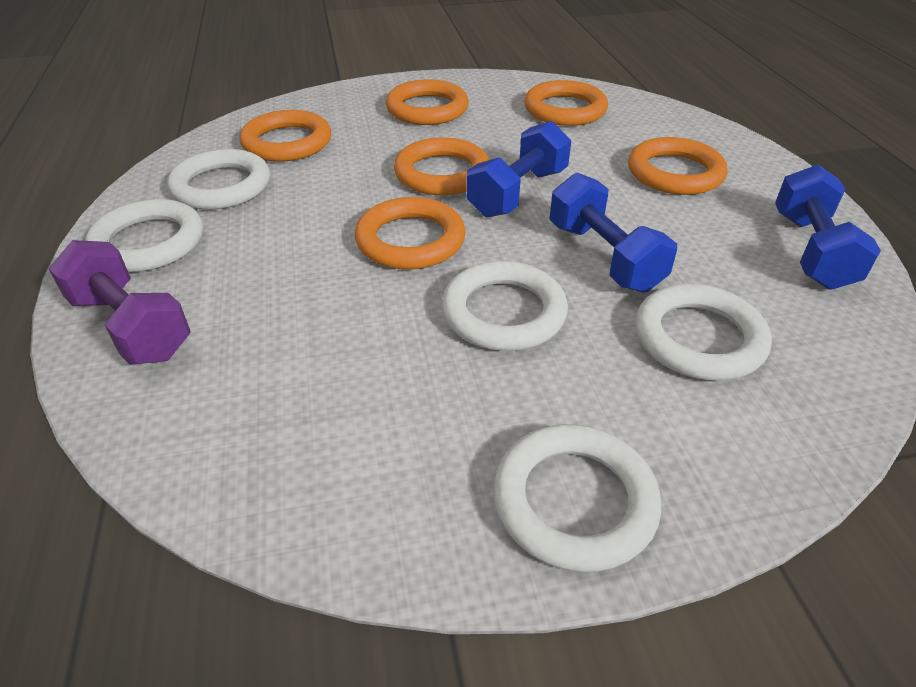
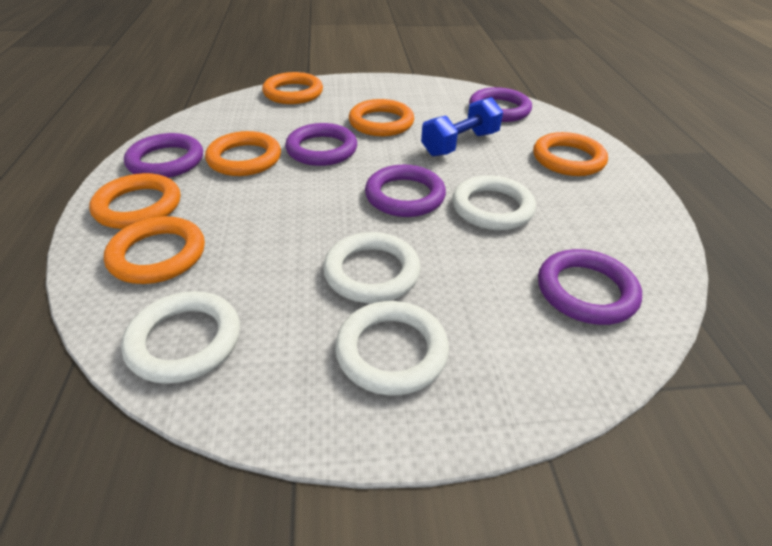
blue dumbbell: 3 -> 1
purple dumbbell: 1 -> 0
purple ring: 0 -> 5
white ring: 5 -> 4

